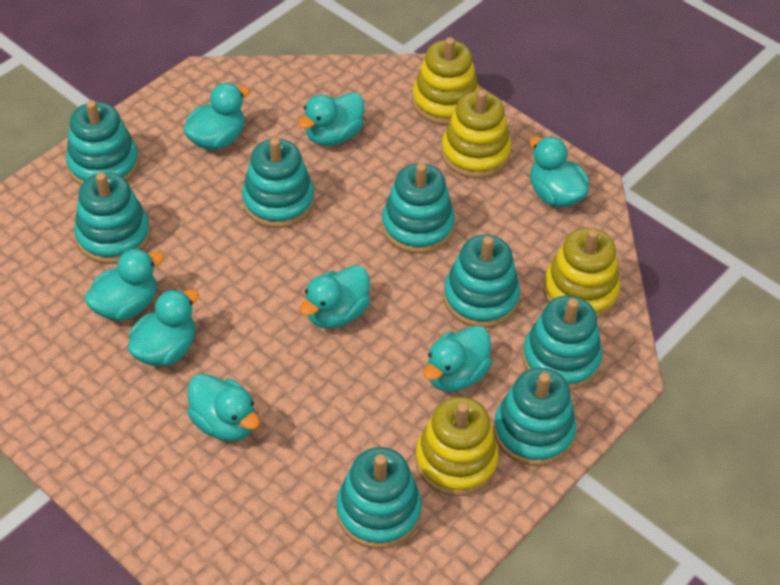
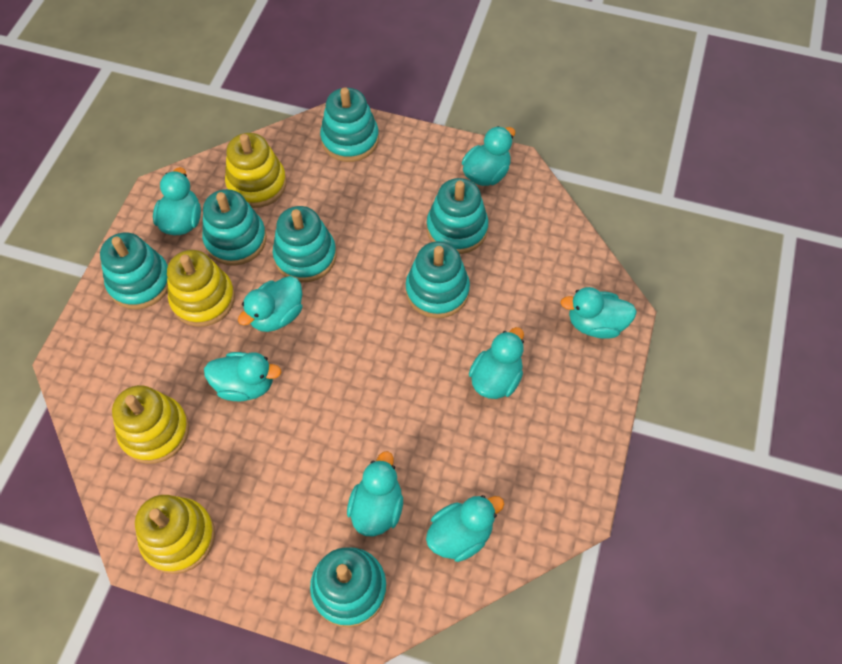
turquoise stacking toy: 8 -> 7

